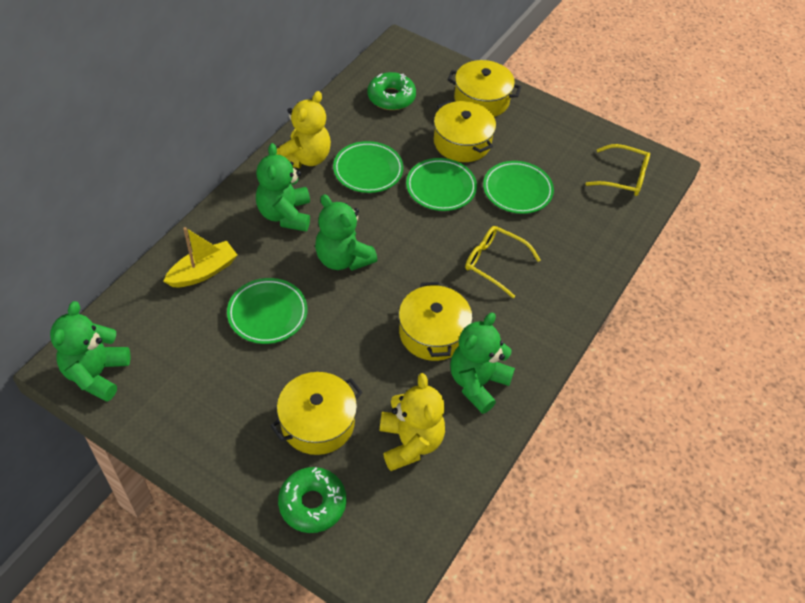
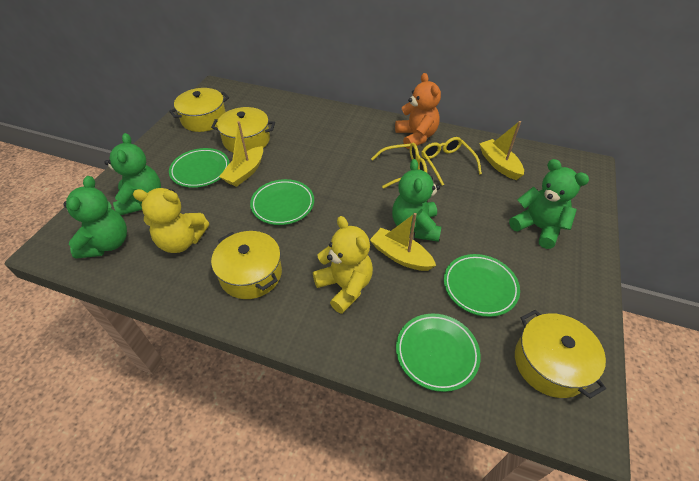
green donut: 2 -> 0
orange teddy bear: 0 -> 1
yellow boat: 1 -> 3

